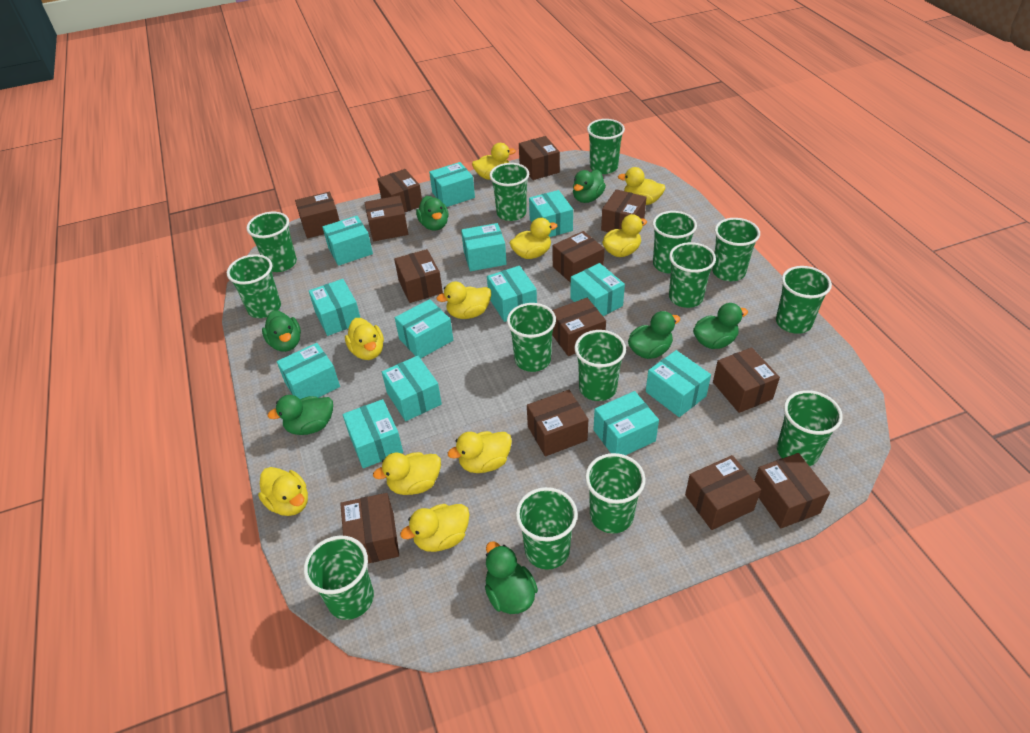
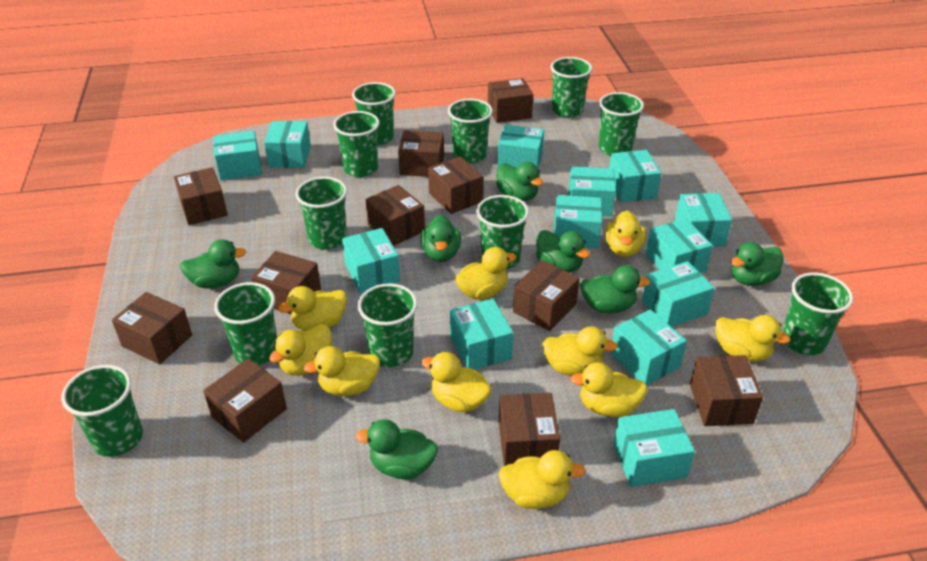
brown box: 13 -> 11
green cup: 14 -> 11

